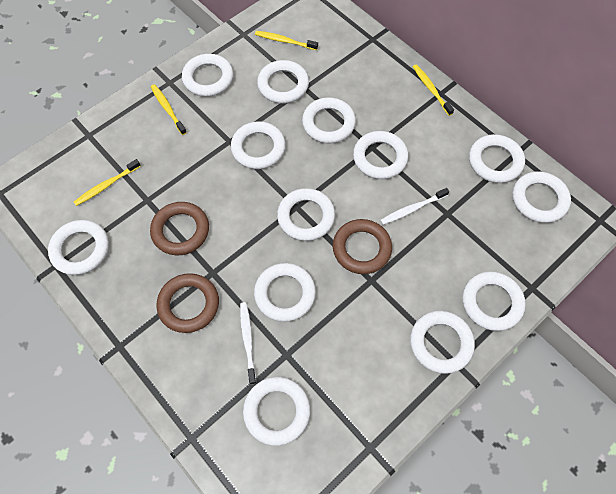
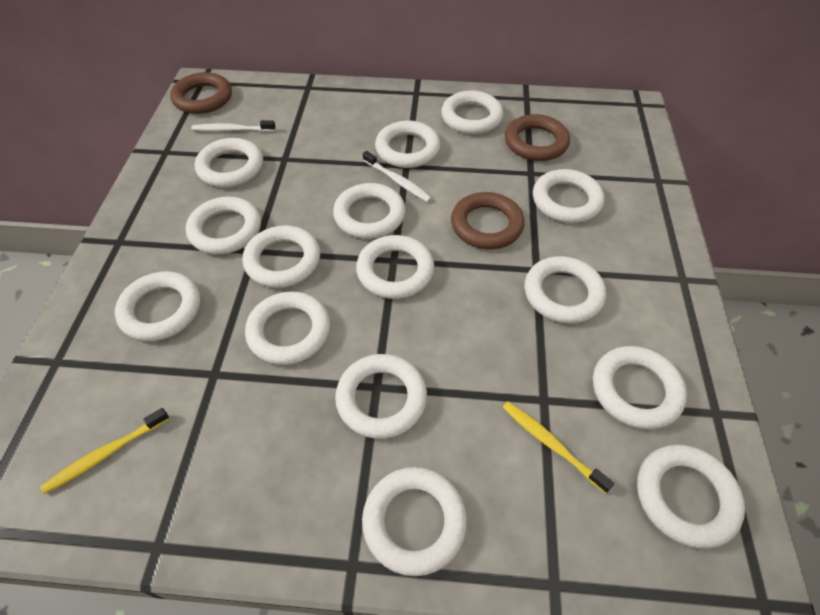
white ring: 13 -> 15
yellow toothbrush: 4 -> 2

